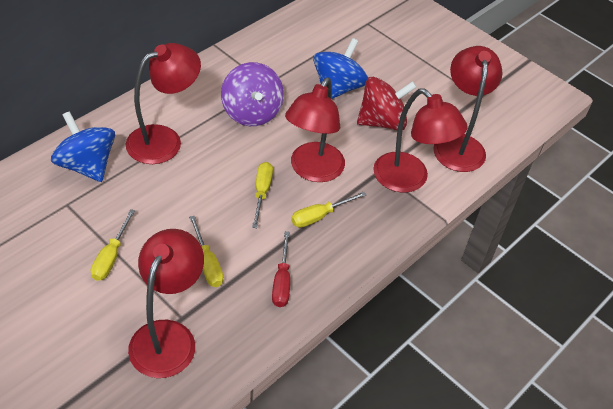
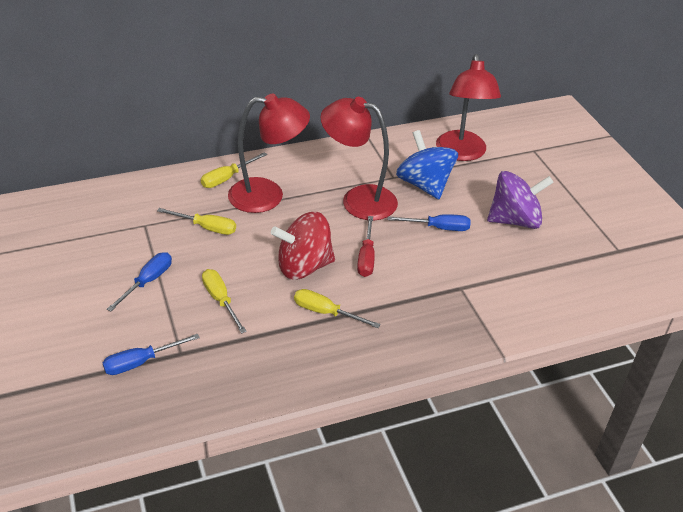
blue screwdriver: 0 -> 3
blue spinning top: 2 -> 1
red lamp: 5 -> 3

